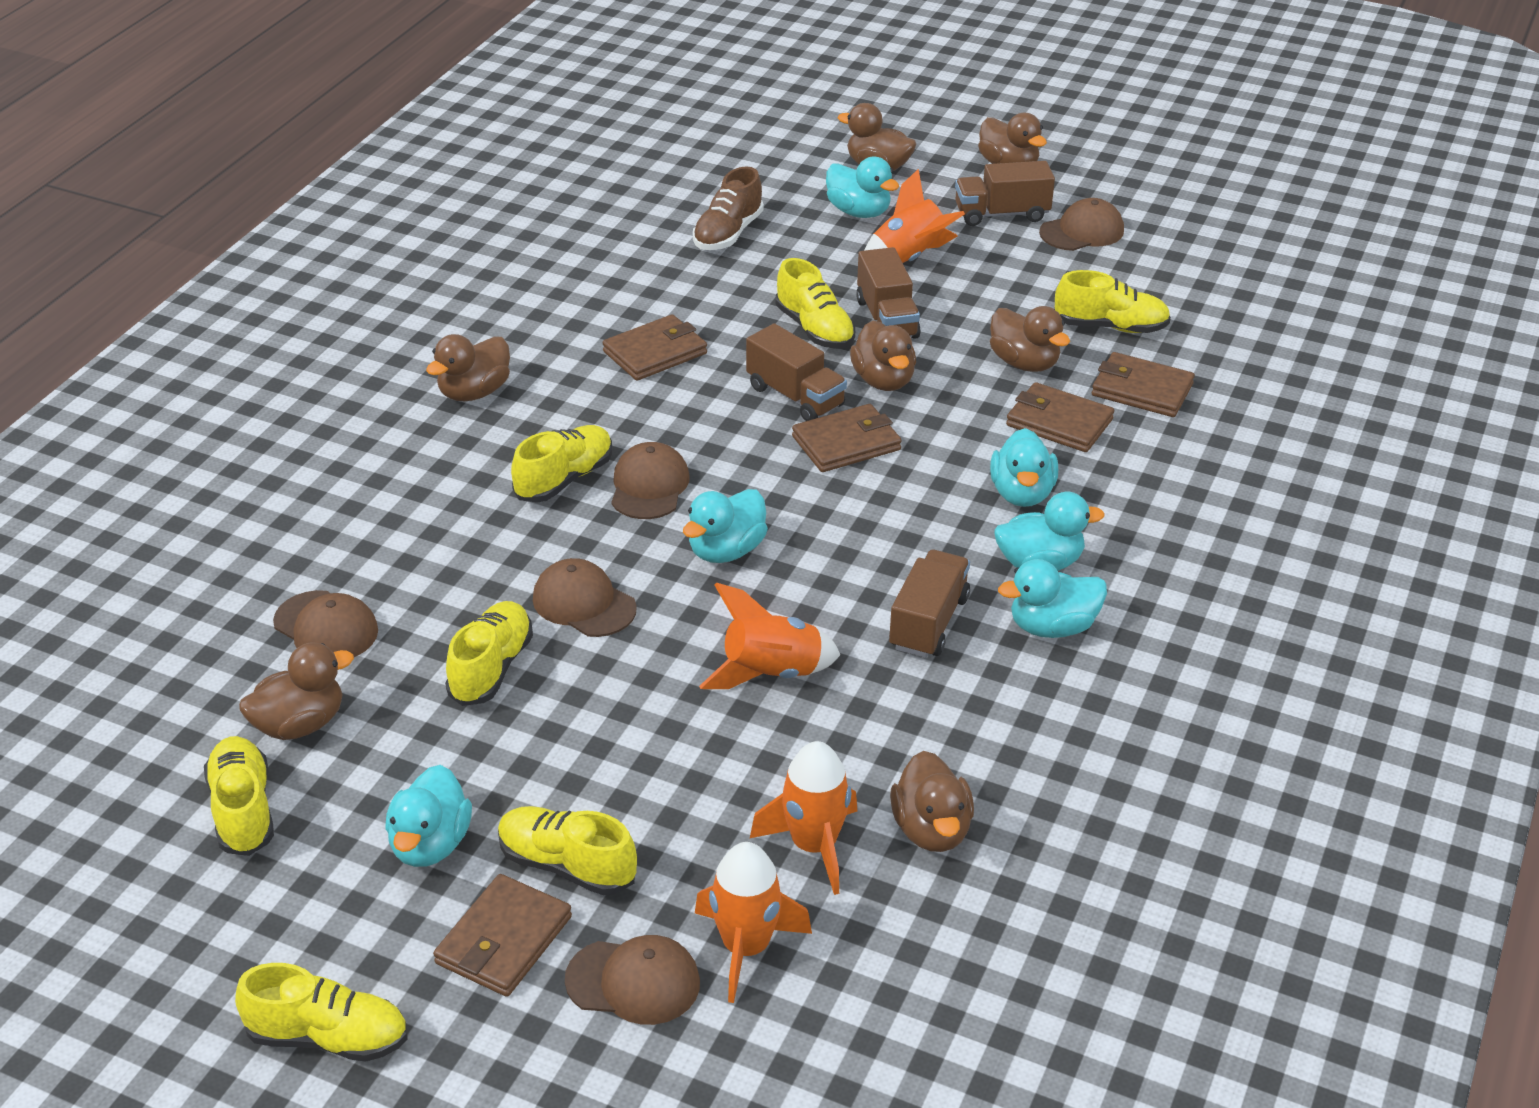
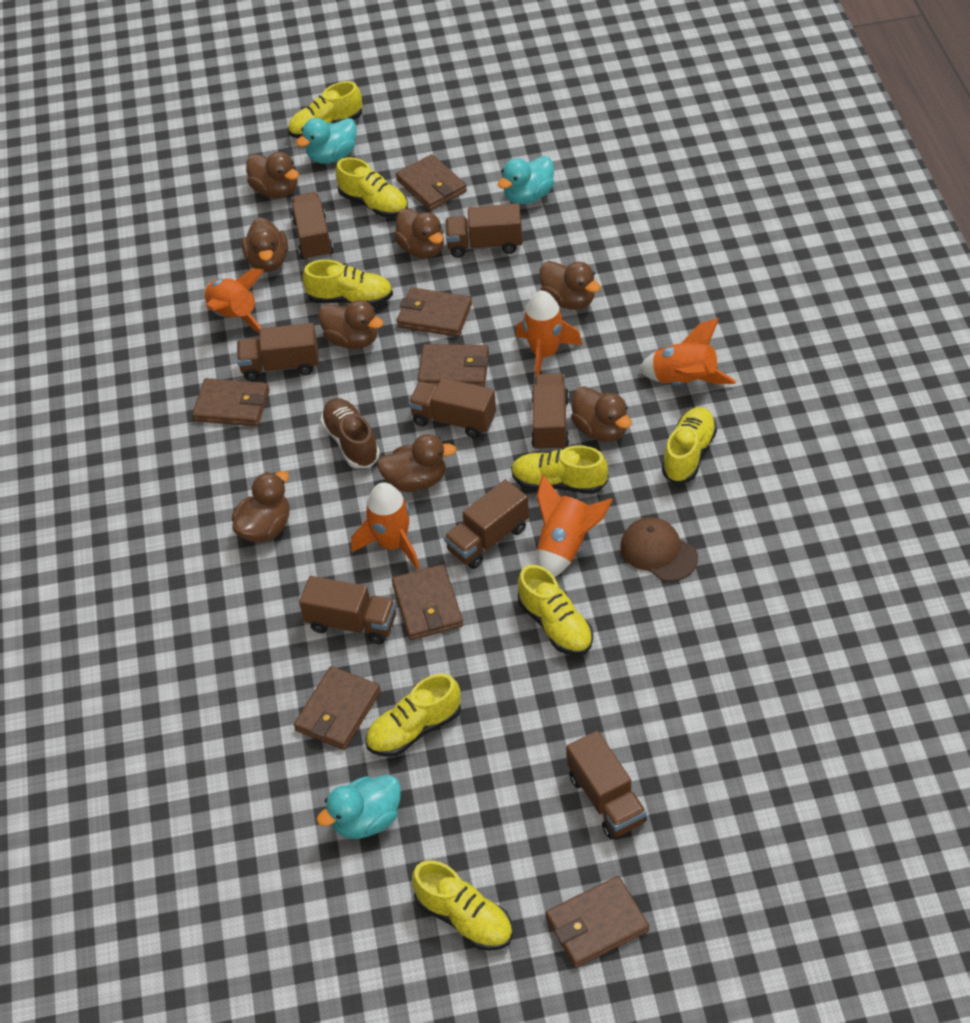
brown cap: 5 -> 1
brown duck: 7 -> 8
brown truck: 4 -> 8
brown wallet: 5 -> 7
orange rocket: 4 -> 5
turquoise duck: 6 -> 3
yellow shoe: 7 -> 8

